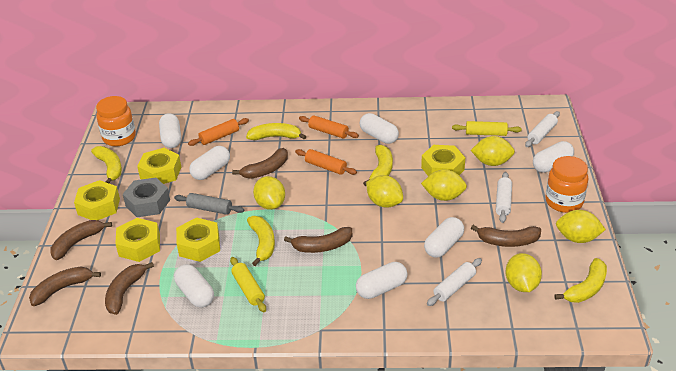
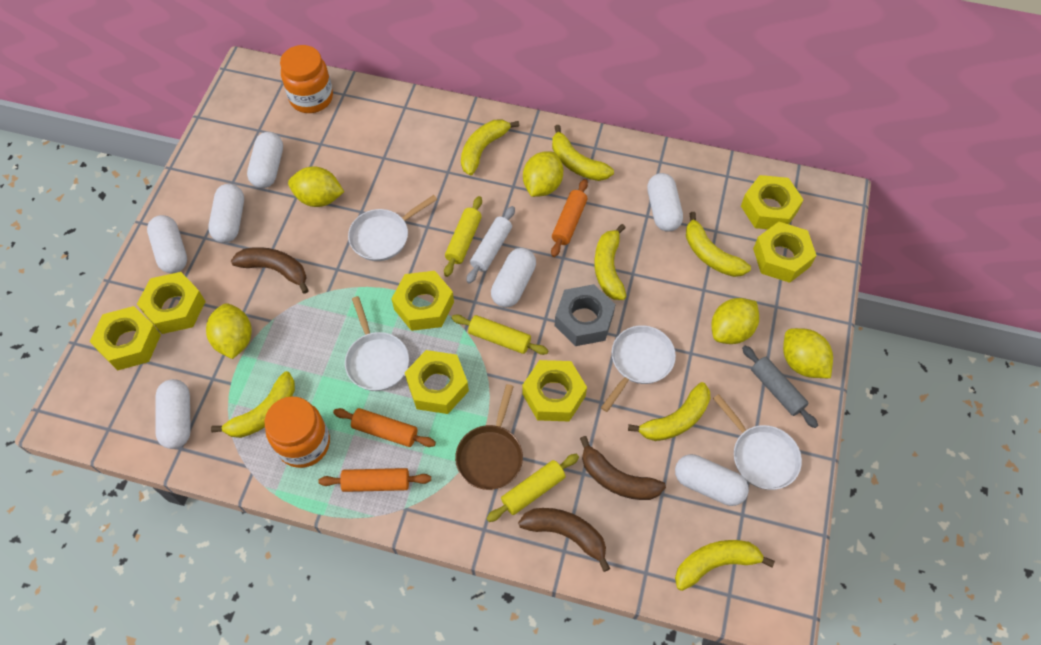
brown banana: 6 -> 3
brown pan: 0 -> 1
white pan: 0 -> 4
white rolling pin: 3 -> 1
yellow banana: 5 -> 7
yellow lemon: 6 -> 5
yellow nut: 5 -> 7
yellow rolling pin: 2 -> 3

